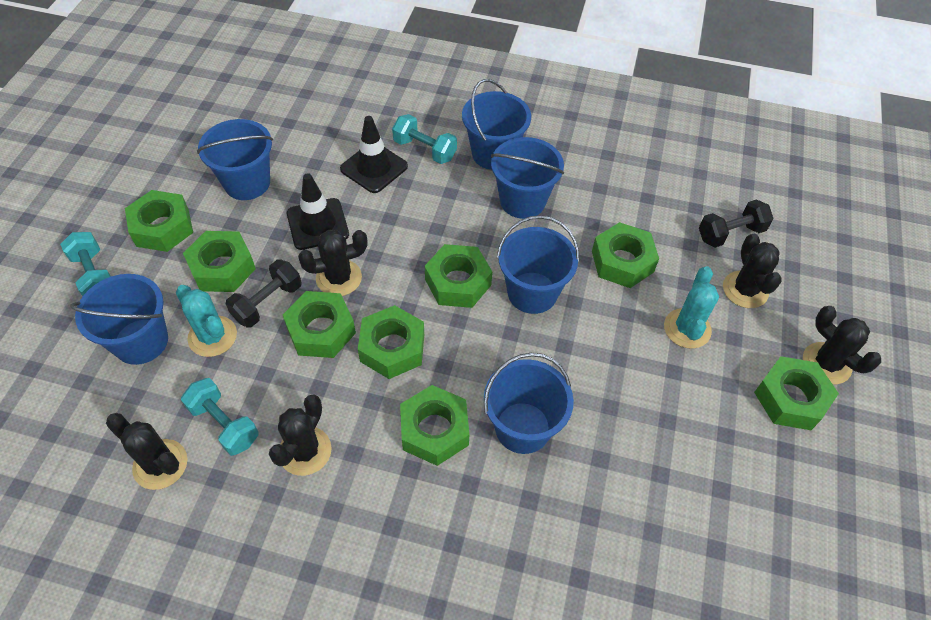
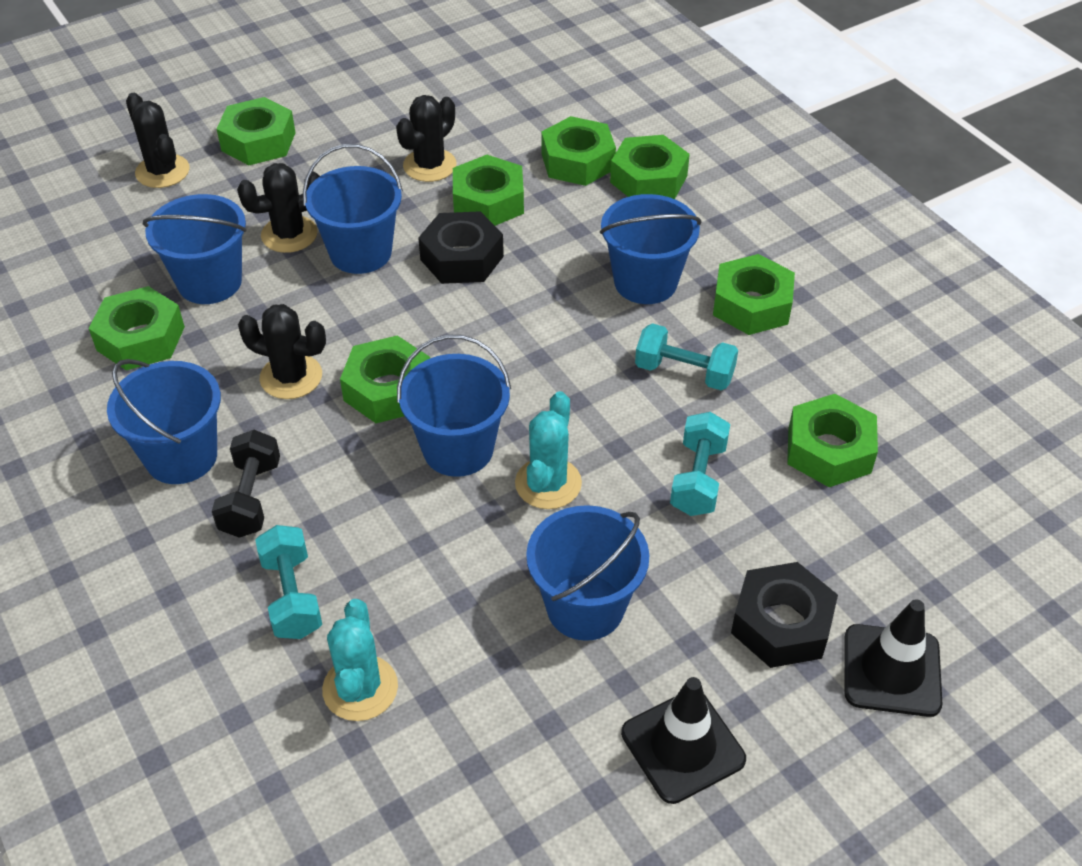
black cactus: 5 -> 4
black dumbbell: 2 -> 1
black nut: 0 -> 2

